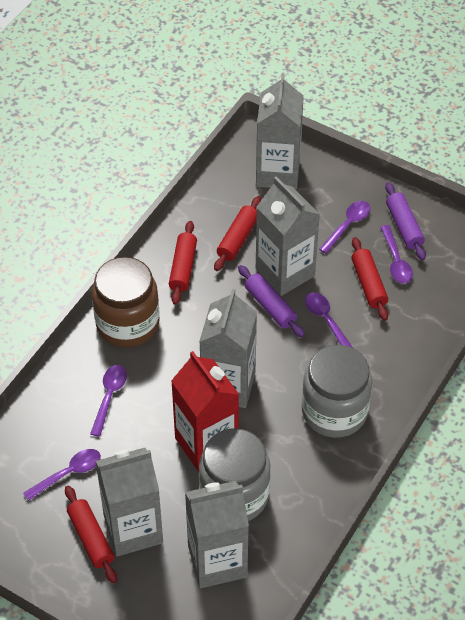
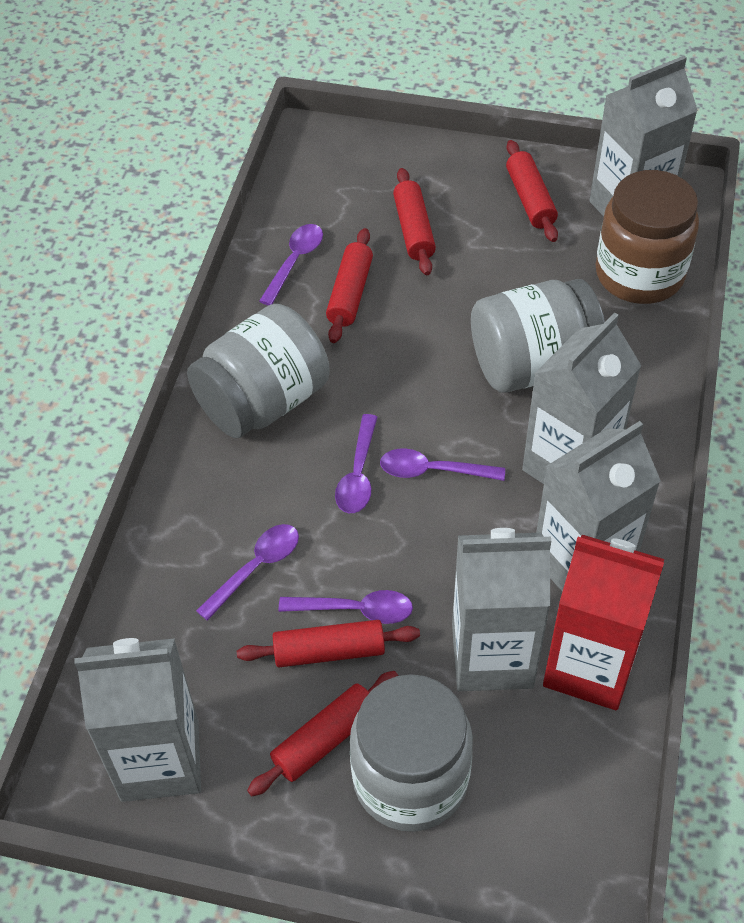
grey jar: 2 -> 3
purple rolling pin: 2 -> 0
red rolling pin: 4 -> 5

